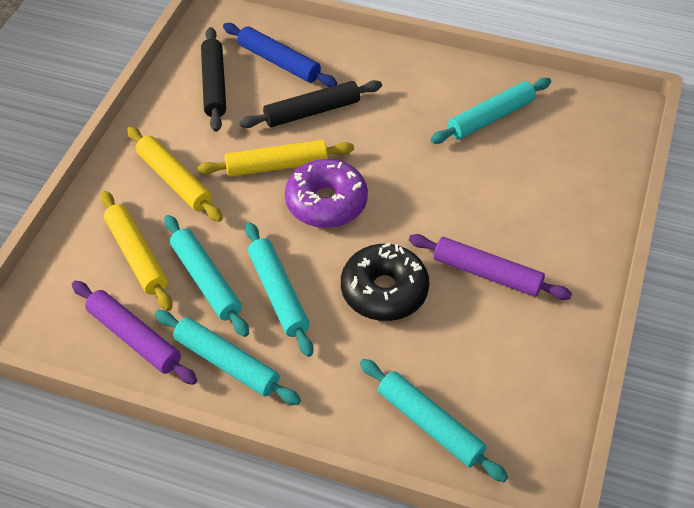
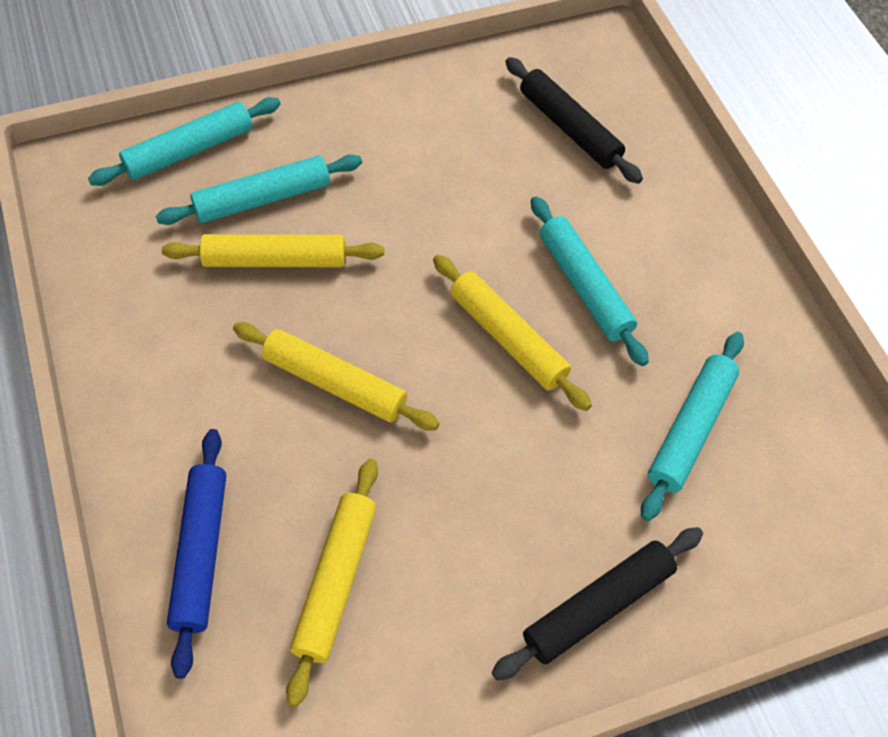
black donut: 1 -> 0
purple donut: 1 -> 0
purple rolling pin: 2 -> 0
turquoise rolling pin: 5 -> 4
yellow rolling pin: 3 -> 4

